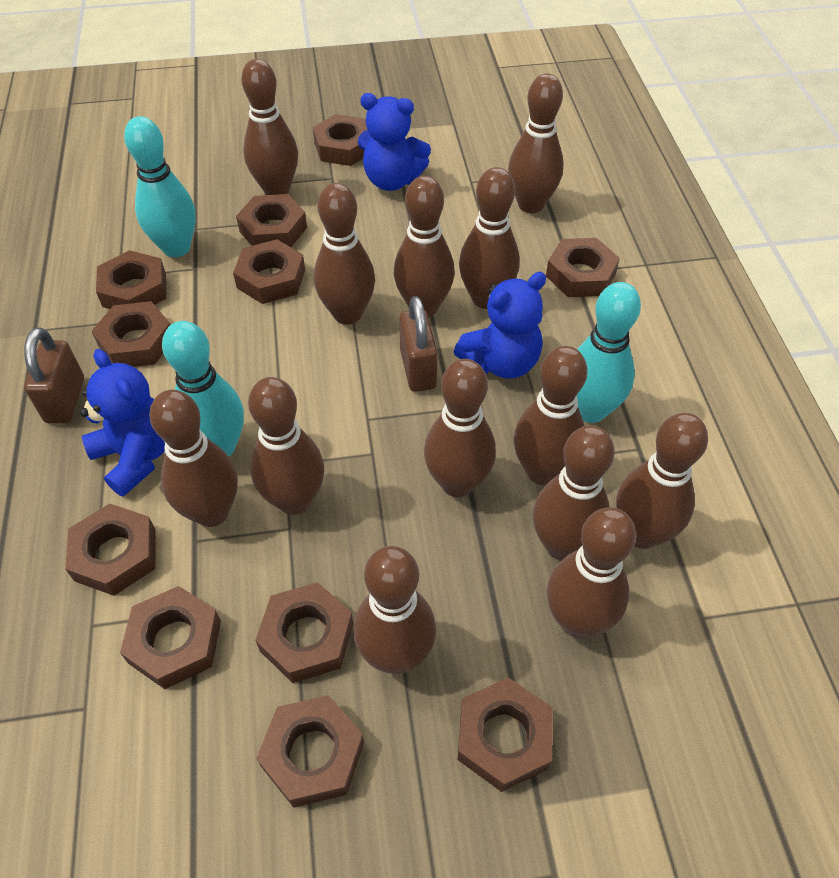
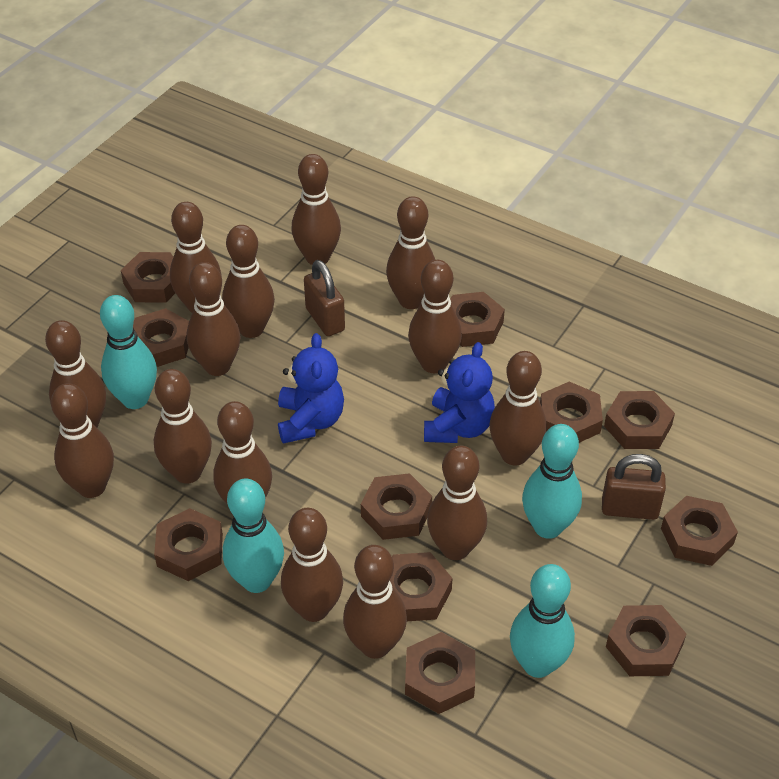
blue teddy bear: 3 -> 2
brown bowling pin: 13 -> 14
turquoise bowling pin: 3 -> 4

